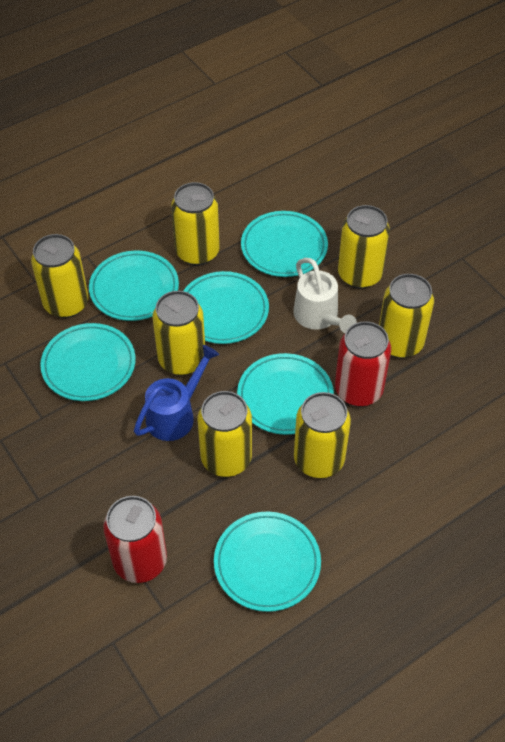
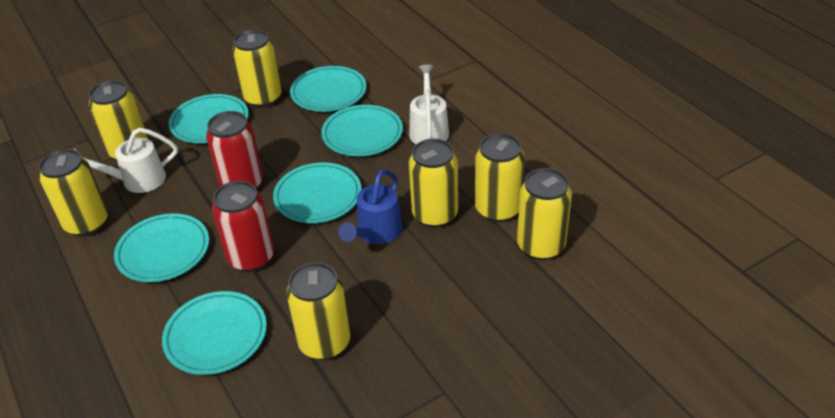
white watering can: 1 -> 2

